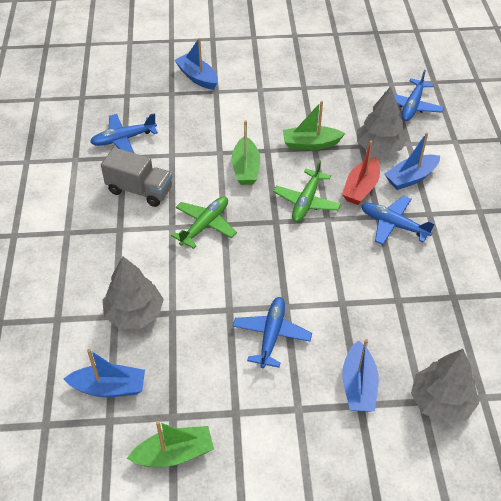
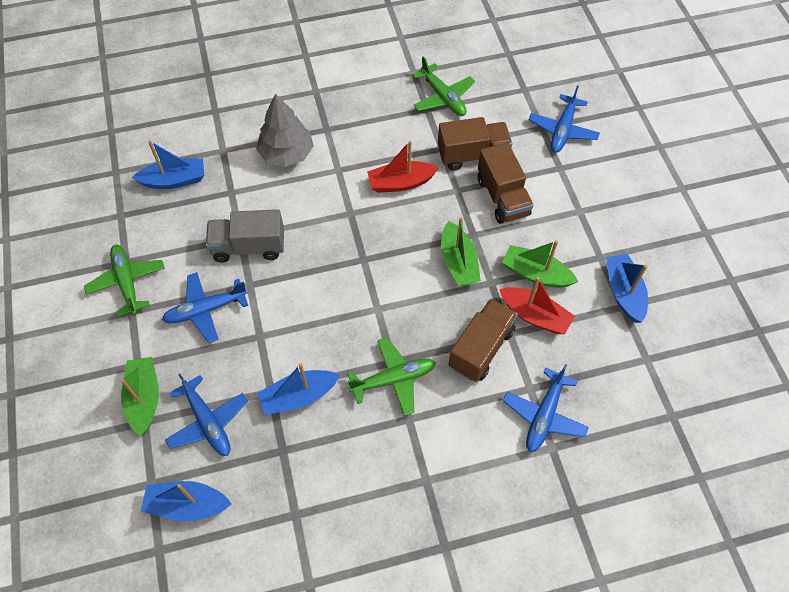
brown truck: 0 -> 3
green plane: 2 -> 3
grey tree: 3 -> 1
red boat: 1 -> 2

